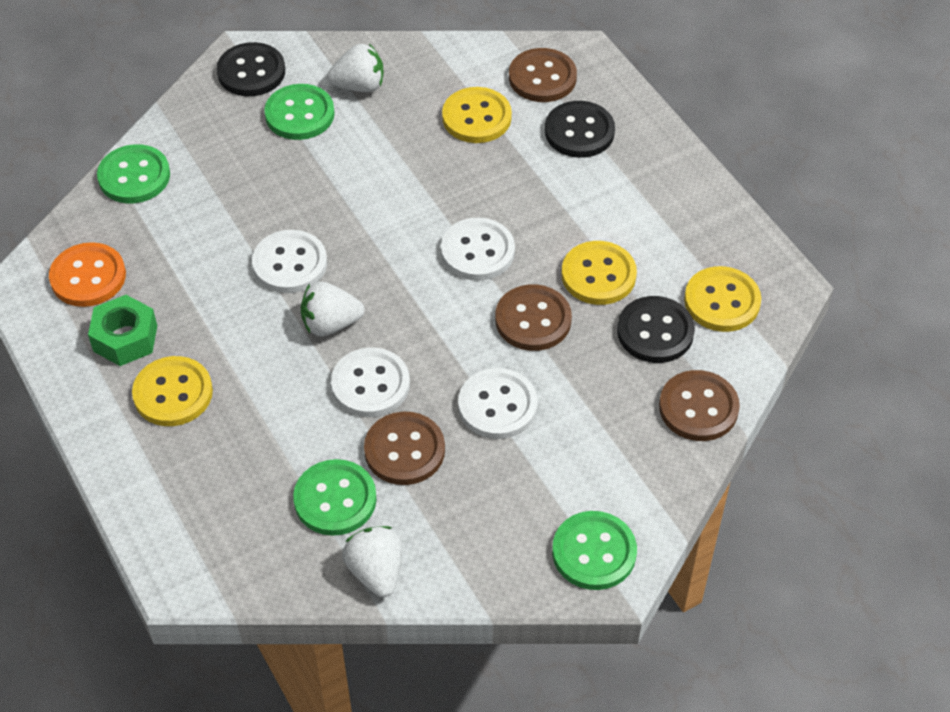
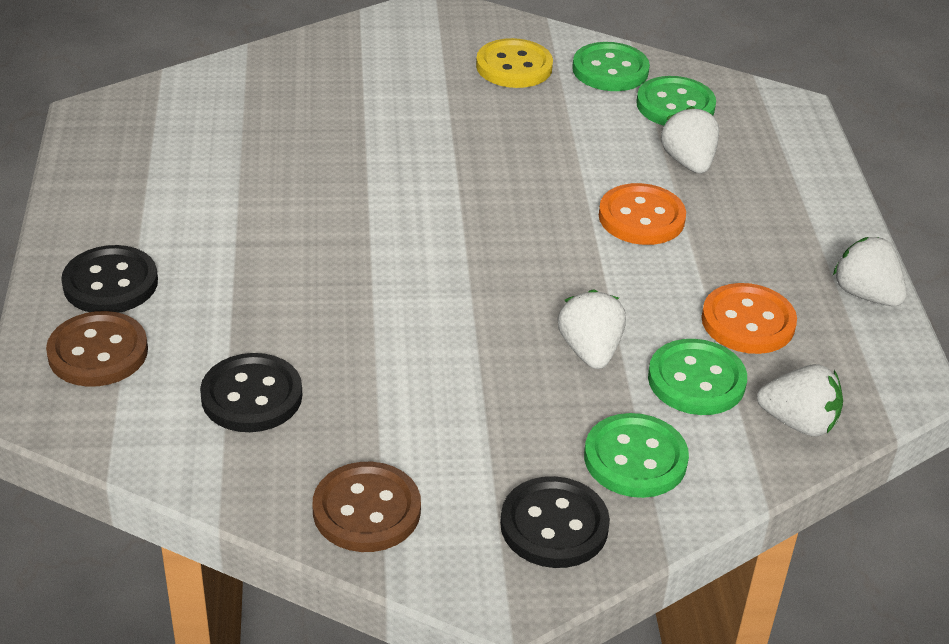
brown button: 4 -> 2
green nut: 1 -> 0
orange button: 1 -> 2
white button: 4 -> 0
white strawberry: 3 -> 4
yellow button: 4 -> 1

